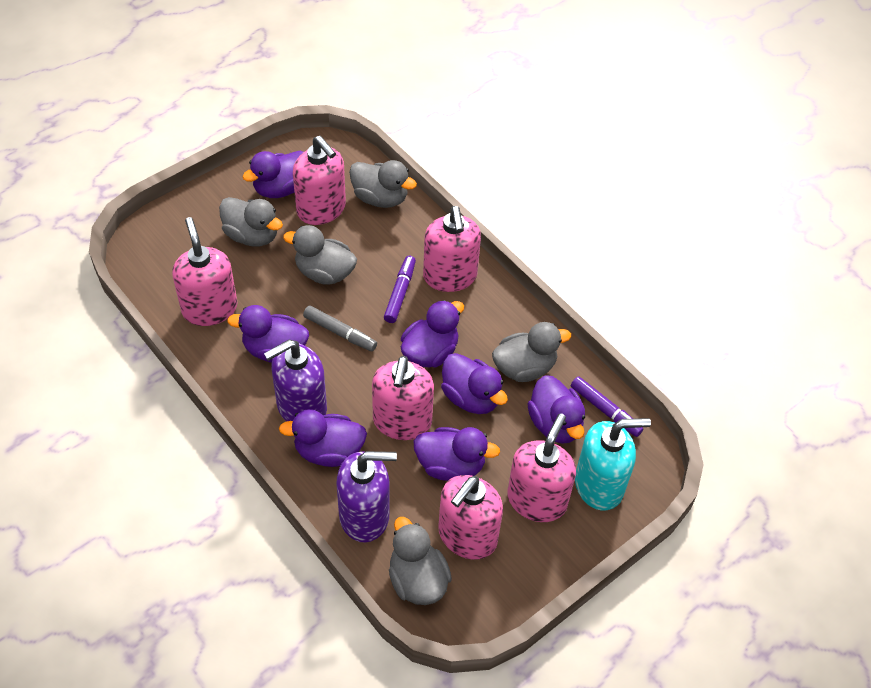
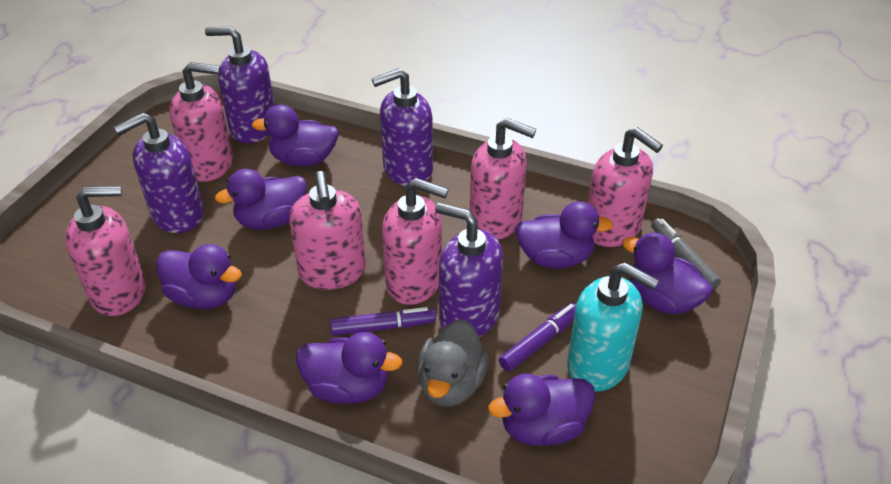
grey duck: 5 -> 1
purple soap dispenser: 2 -> 4

